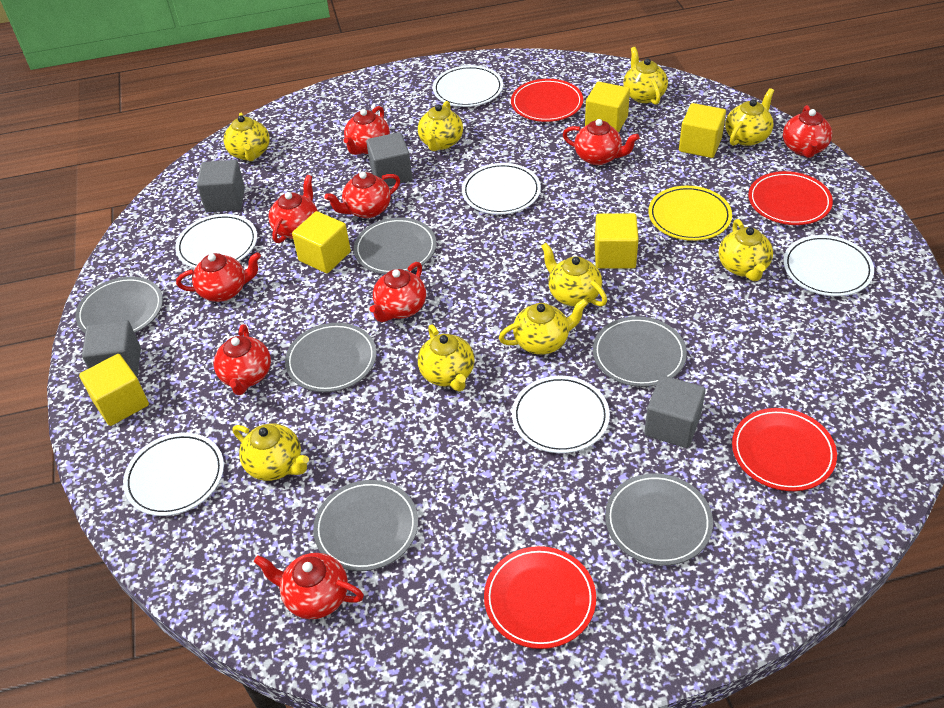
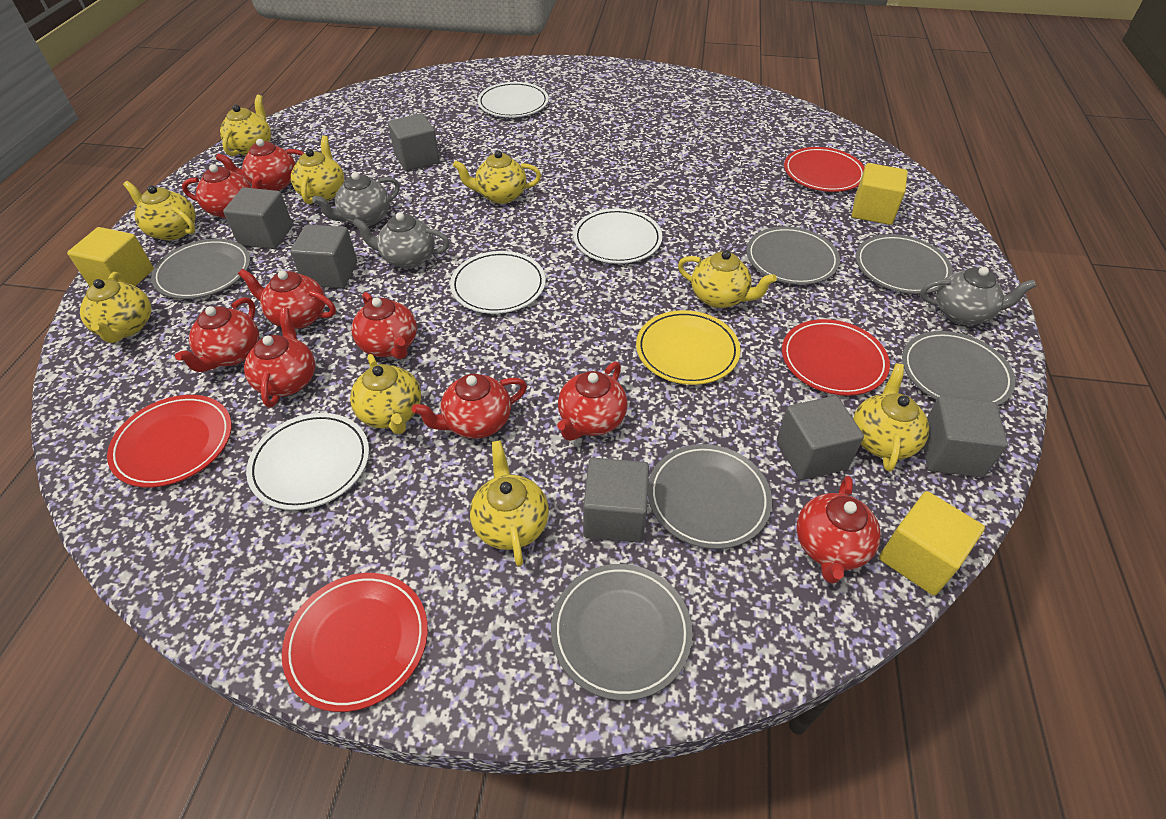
grey cube: 4 -> 6
grey teapot: 0 -> 3
white plate: 6 -> 4
yellow cube: 5 -> 3

